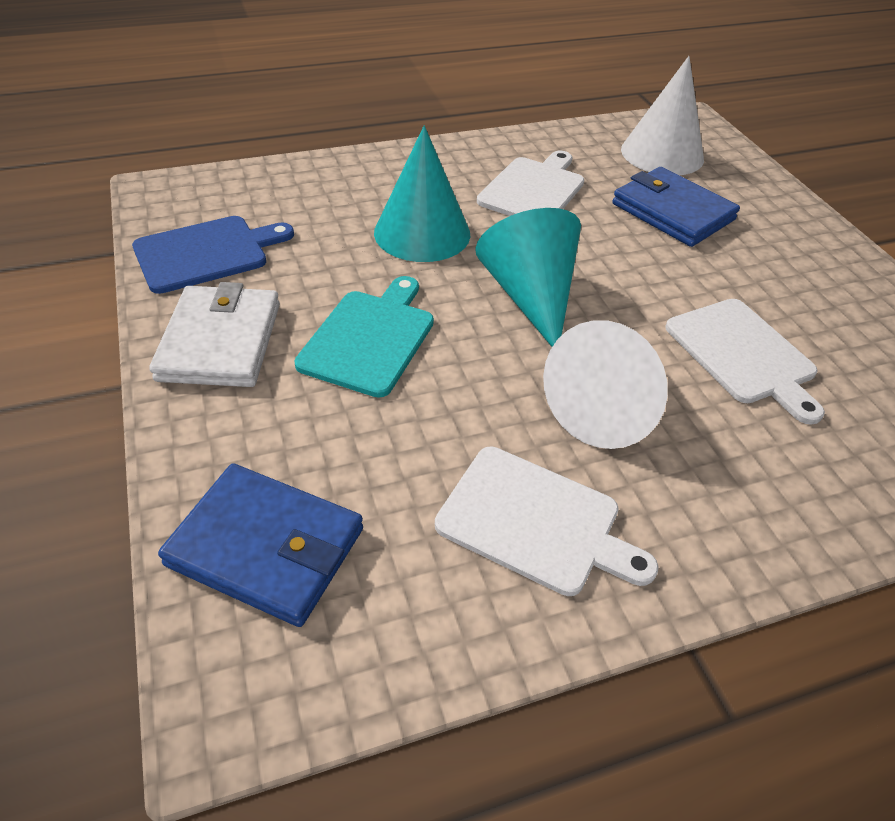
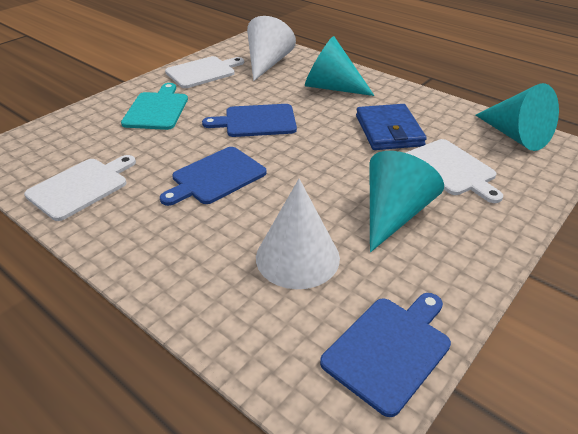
blue cutting board: 1 -> 3
blue wallet: 2 -> 1
turquoise cone: 2 -> 3
white wallet: 1 -> 0

